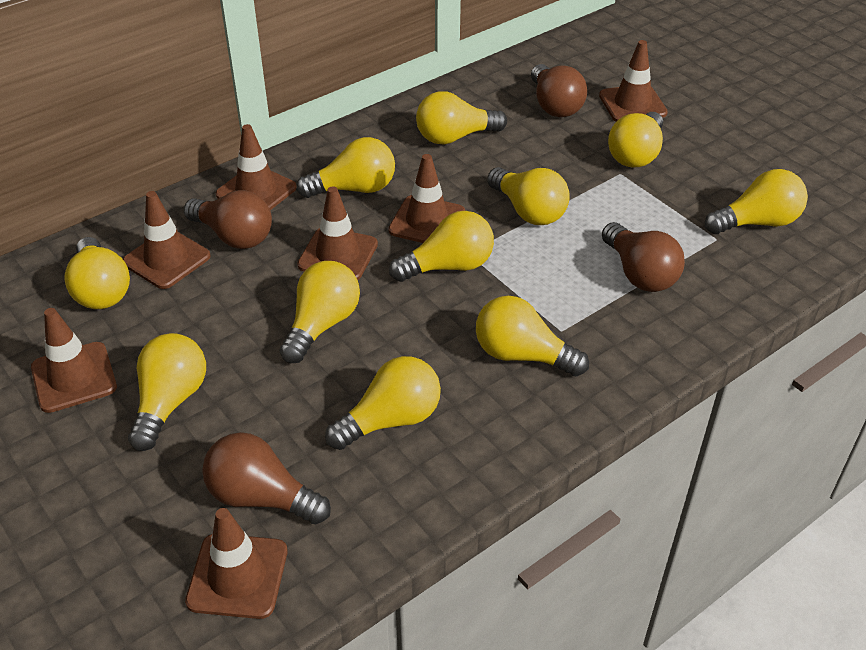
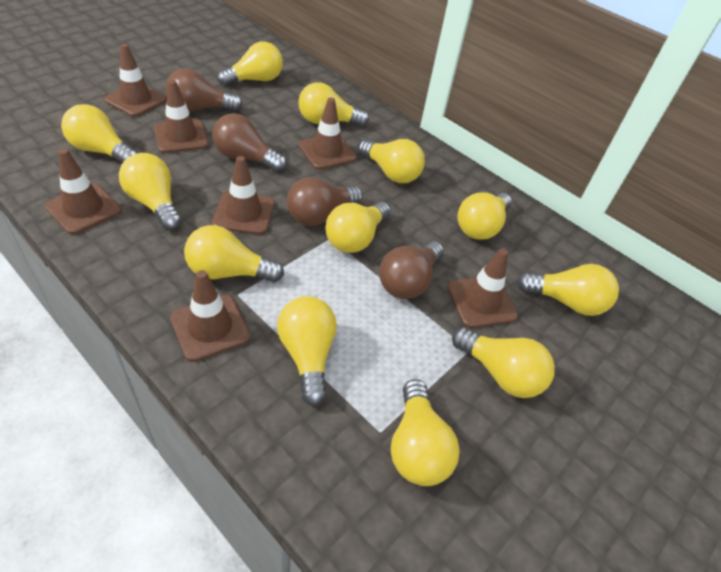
yellow light bulb: 11 -> 12

